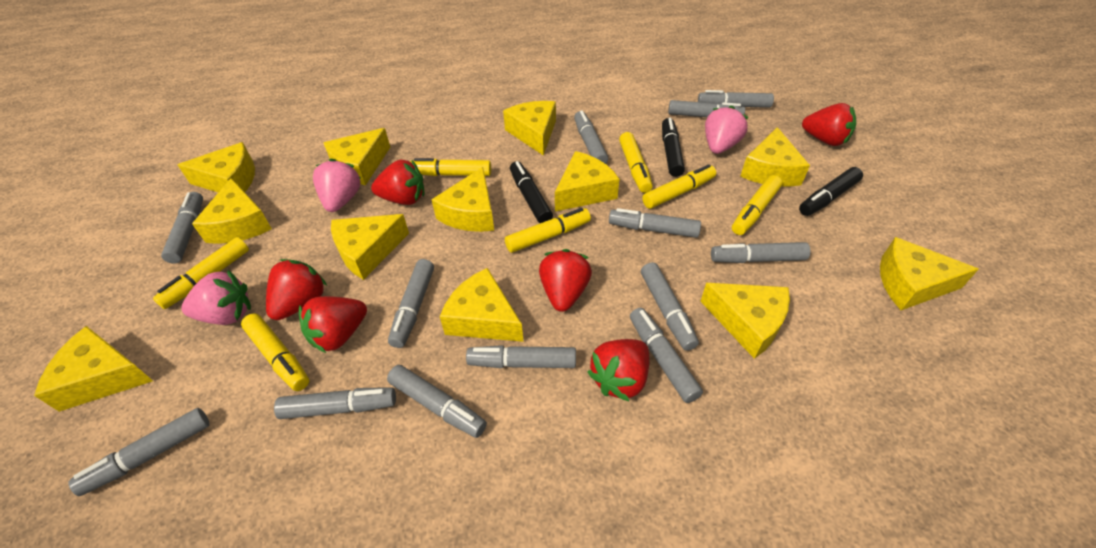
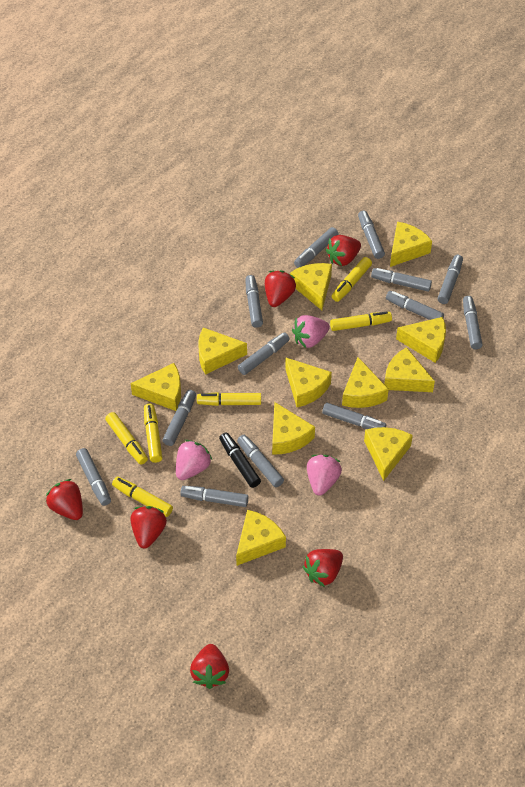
black marker: 3 -> 1
yellow cheese: 12 -> 11
yellow marker: 7 -> 6

